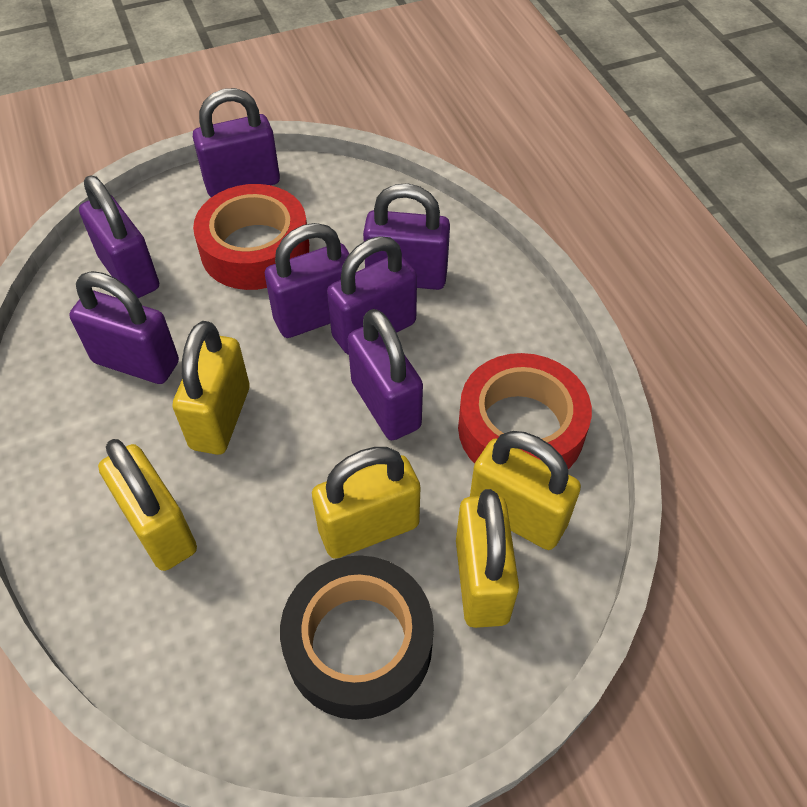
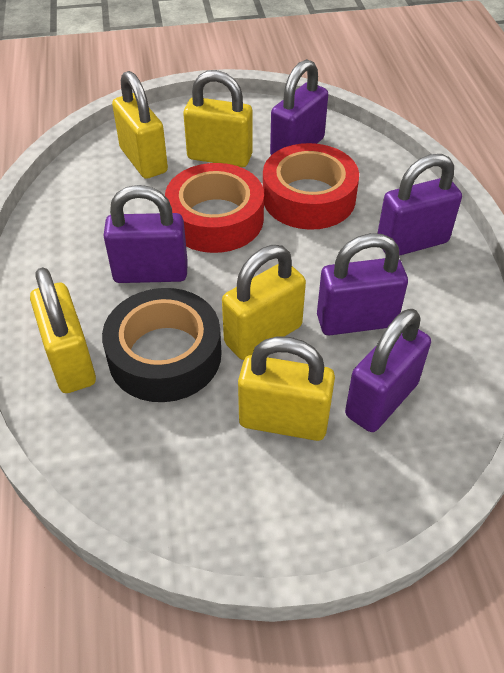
purple padlock: 7 -> 5

